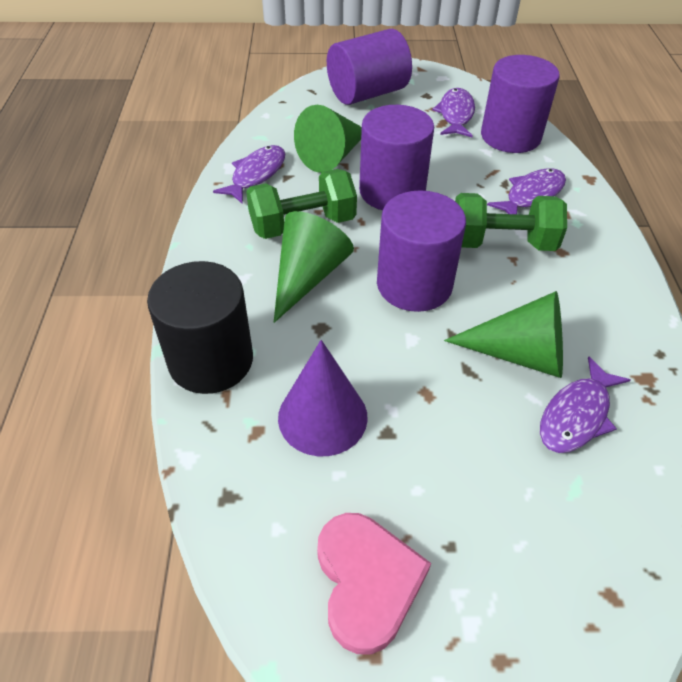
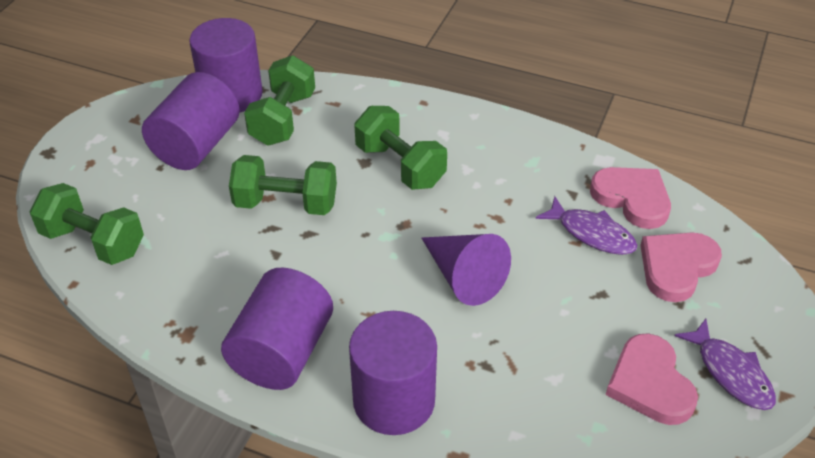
black cylinder: 1 -> 0
green cone: 3 -> 0
green dumbbell: 2 -> 4
pink heart: 1 -> 3
purple fish: 4 -> 2

